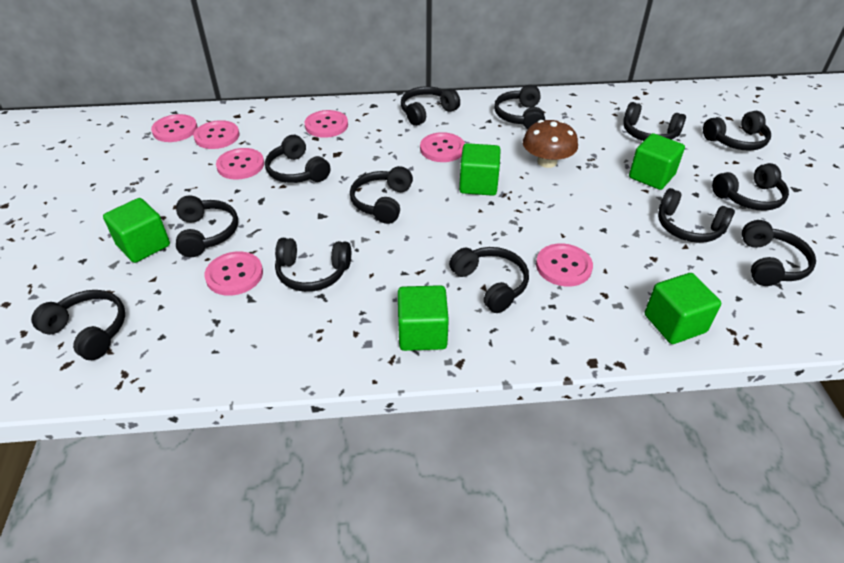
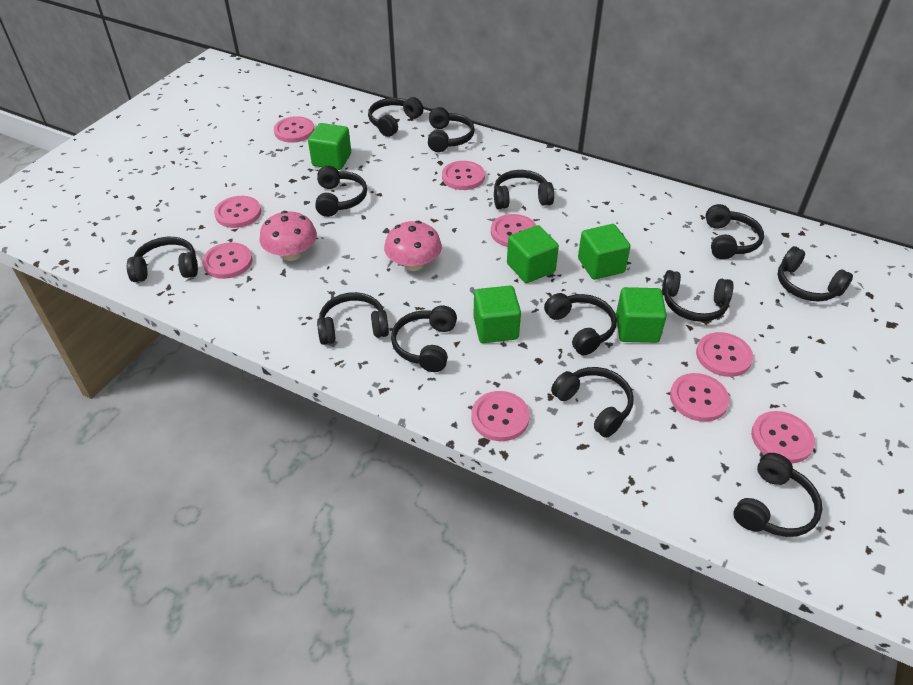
brown mushroom: 1 -> 0
pink button: 7 -> 9
pink mushroom: 0 -> 2

